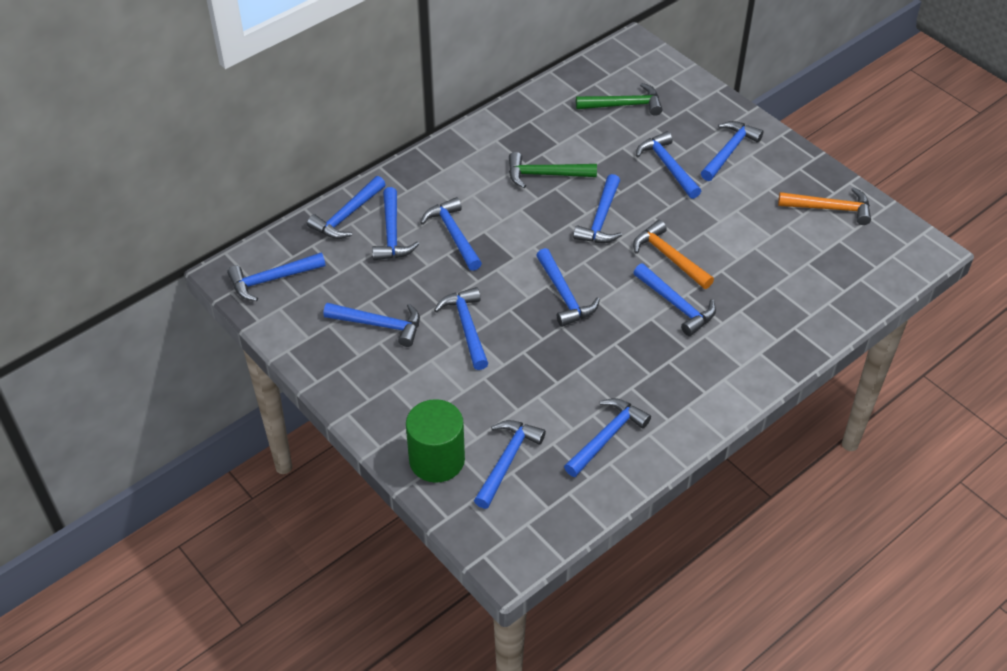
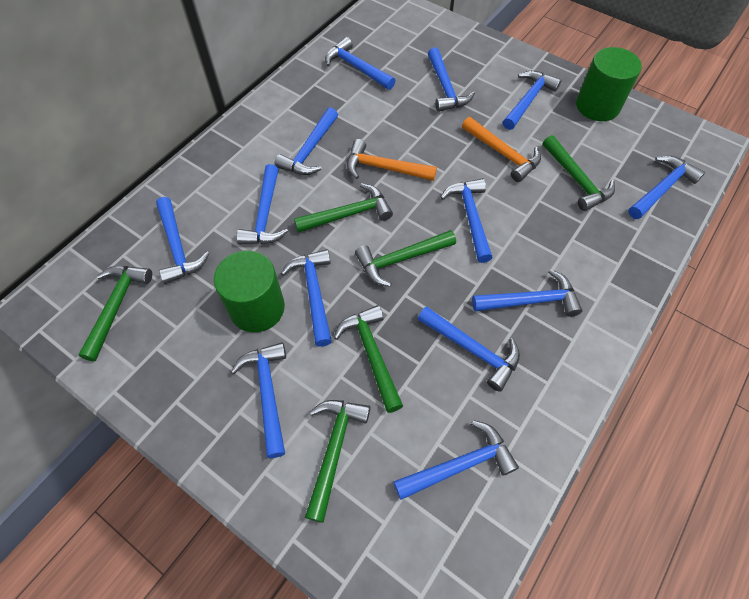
green cylinder: 1 -> 2
green hammer: 2 -> 6

